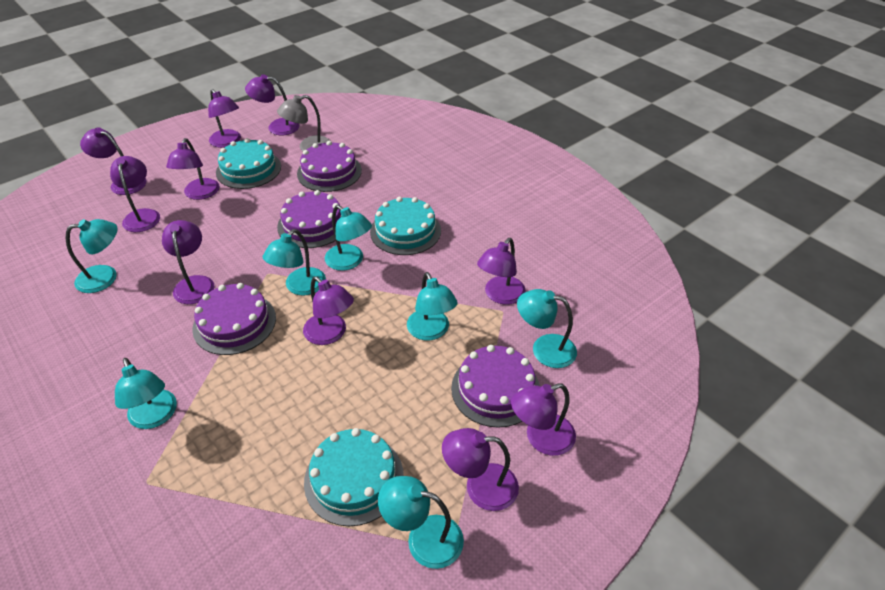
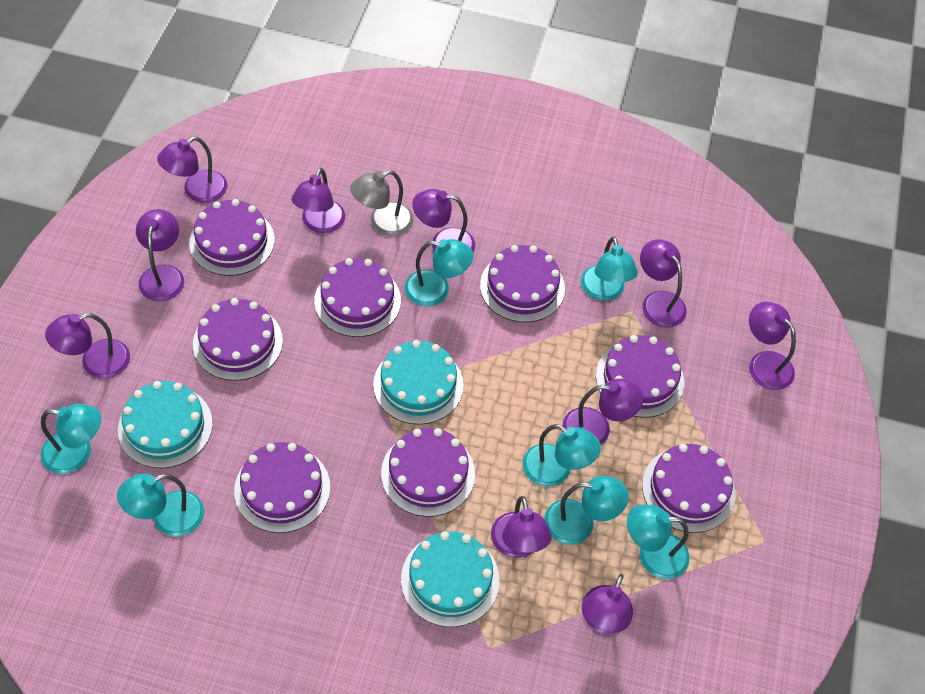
purple cake: 4 -> 8

